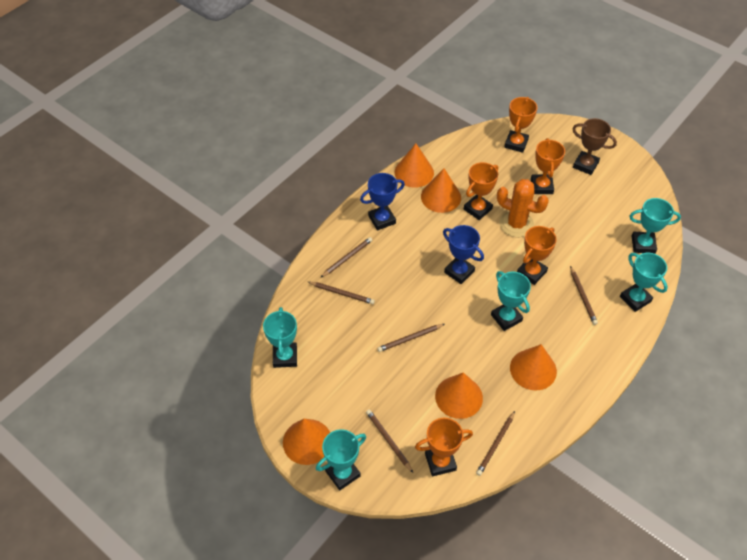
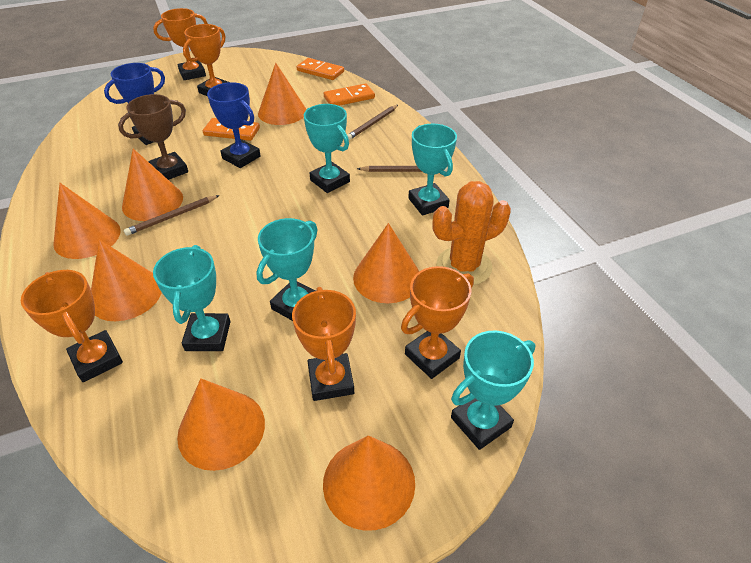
brown pencil: 6 -> 3
orange cone: 5 -> 7
orange domino: 0 -> 3

